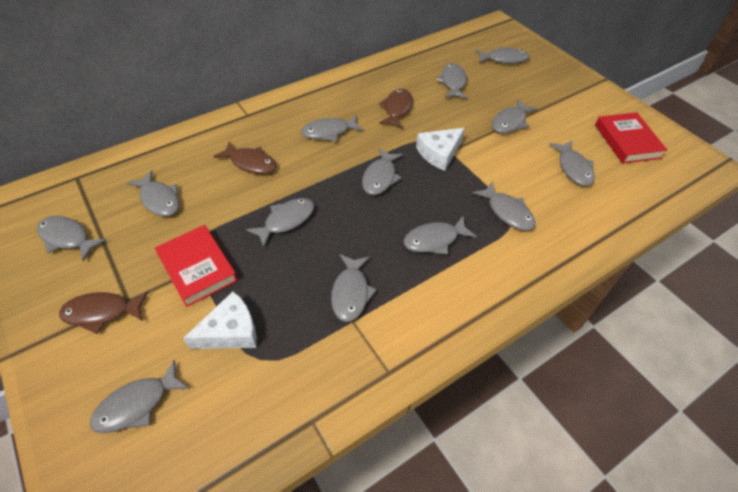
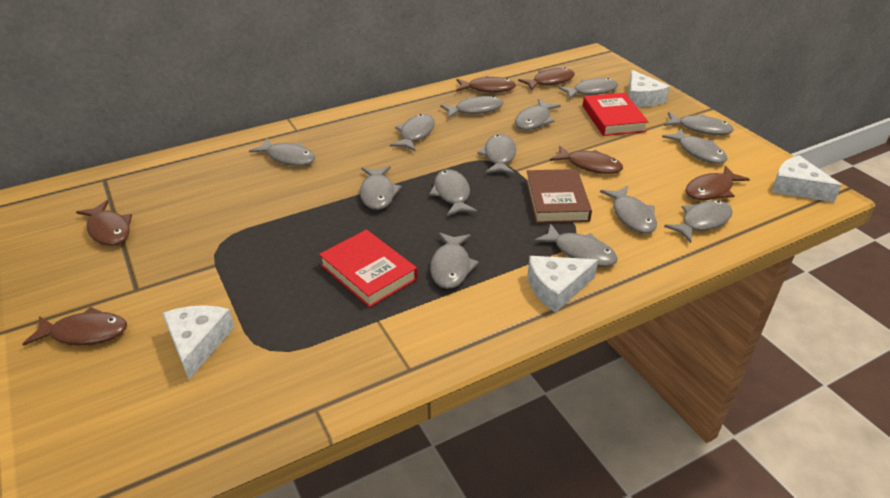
brown book: 0 -> 1
brown fish: 3 -> 6
grey fish: 13 -> 14
white cheese: 2 -> 4

